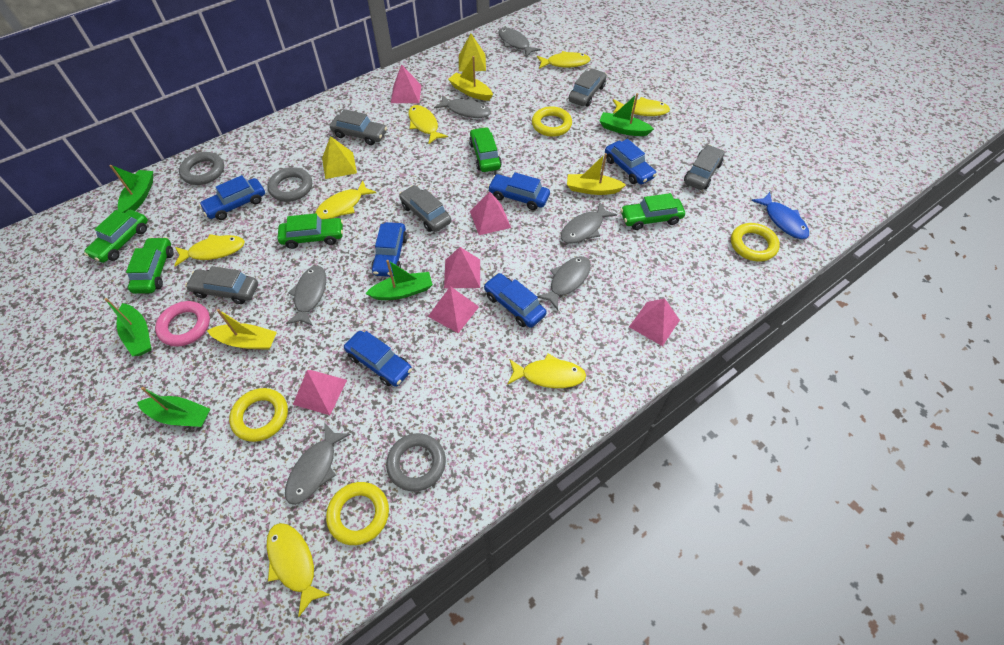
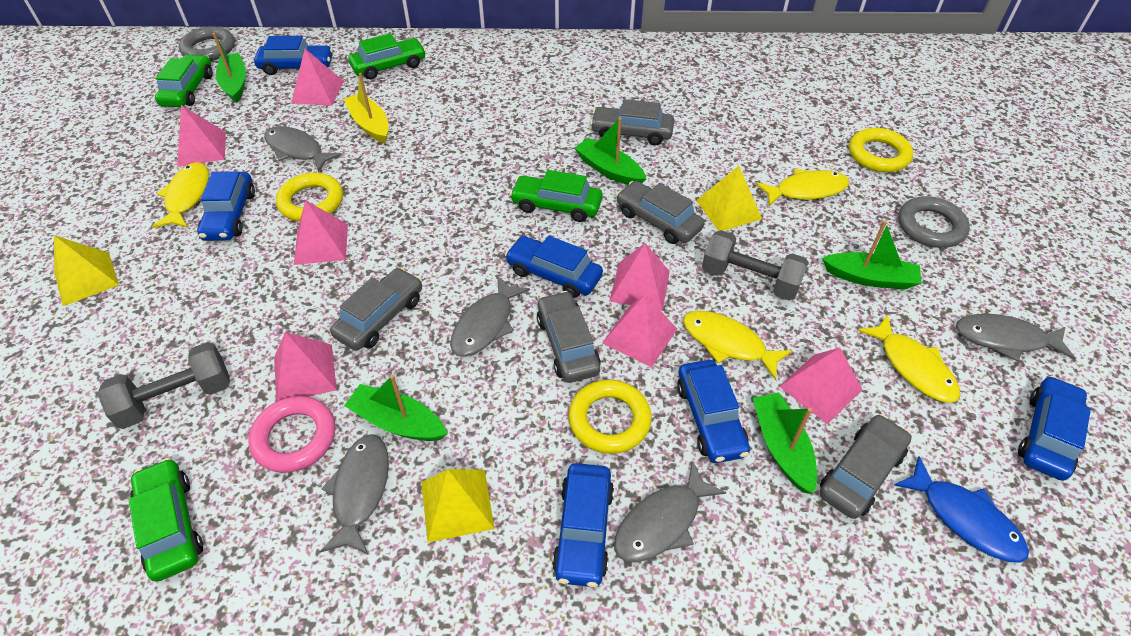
green car: 5 -> 4
grey dumbbell: 0 -> 2
grey fish: 6 -> 5
grey ring: 3 -> 2
pink pyramid: 6 -> 7
yellow boat: 3 -> 1
yellow fish: 7 -> 4
yellow pyramid: 2 -> 3
yellow ring: 4 -> 3

